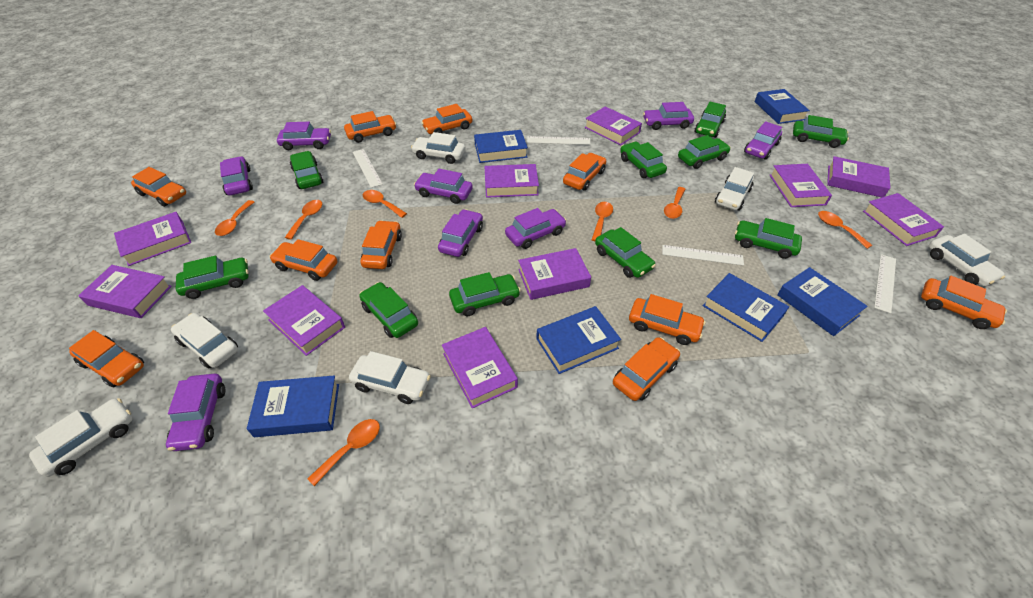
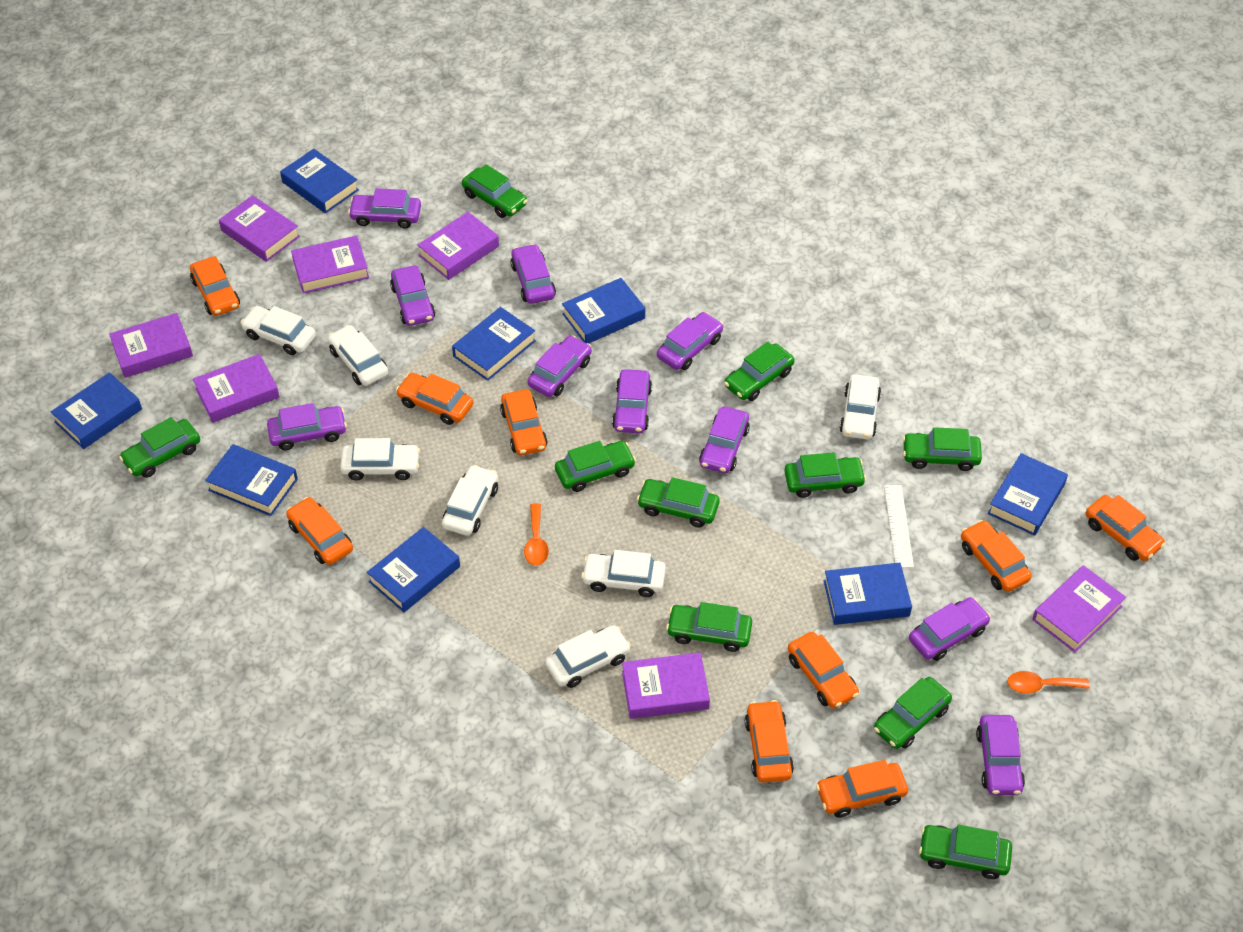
blue book: 6 -> 8
orange car: 10 -> 9
orange spoon: 7 -> 2
purple book: 10 -> 7
purple car: 8 -> 10
white car: 6 -> 7
white ruler: 4 -> 1

